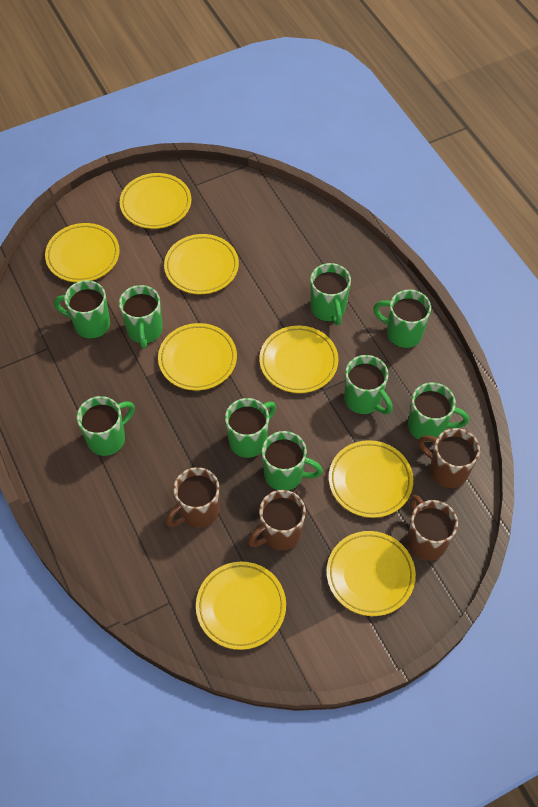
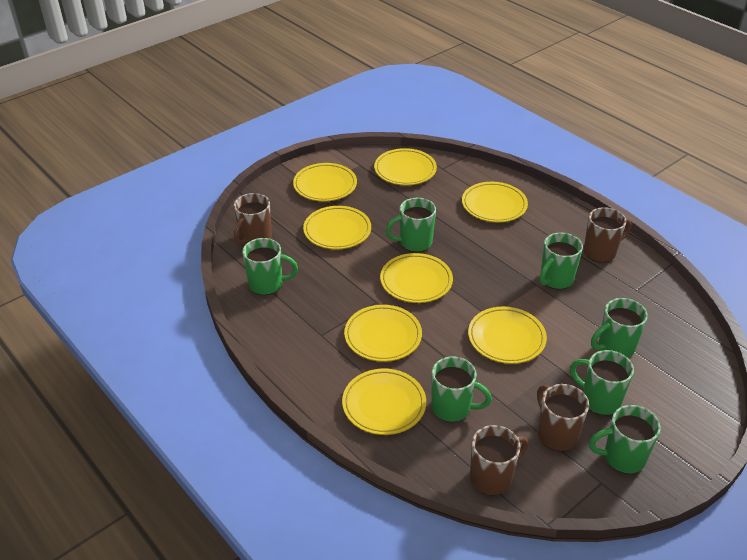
green mug: 9 -> 7

